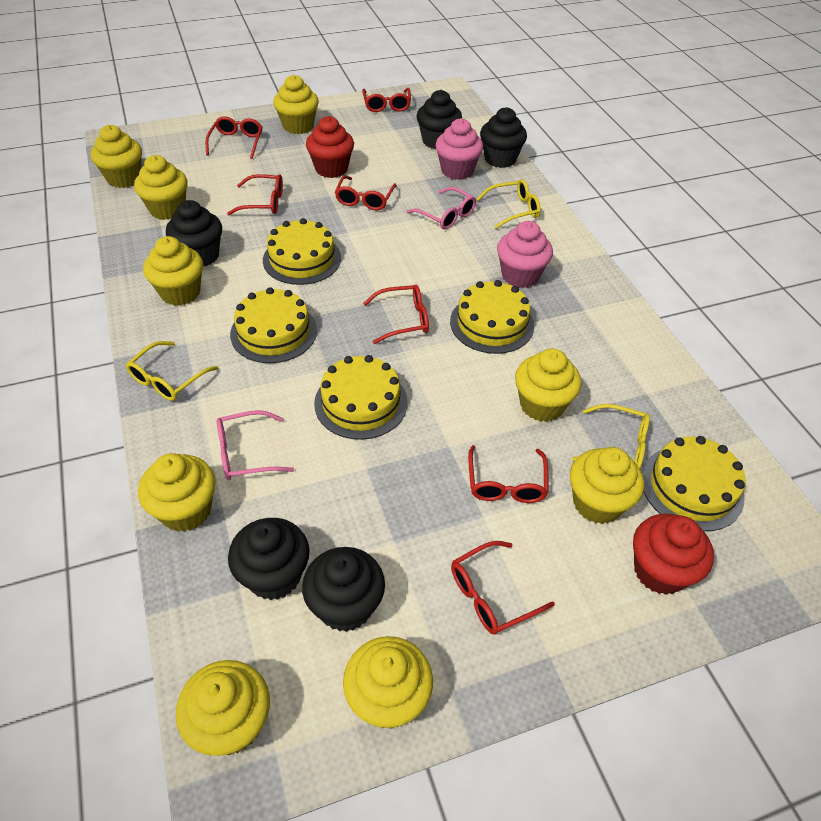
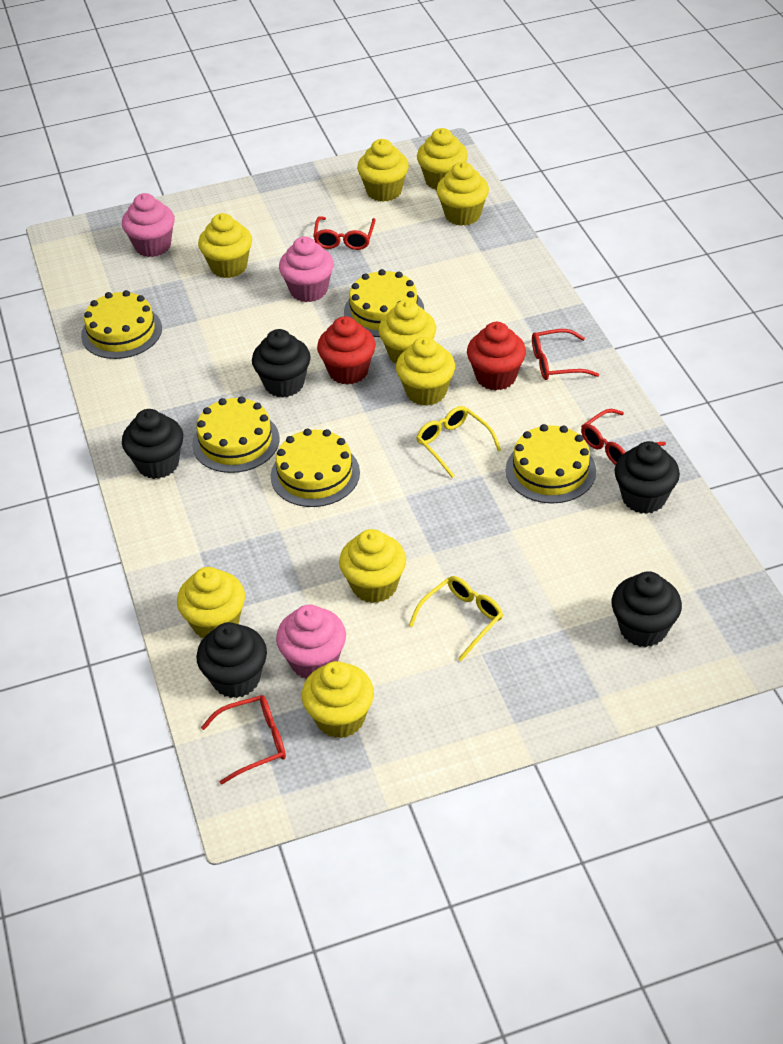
pink cupcake: 2 -> 3
pink glasses: 2 -> 0
red glasses: 7 -> 4
yellow glasses: 3 -> 2

